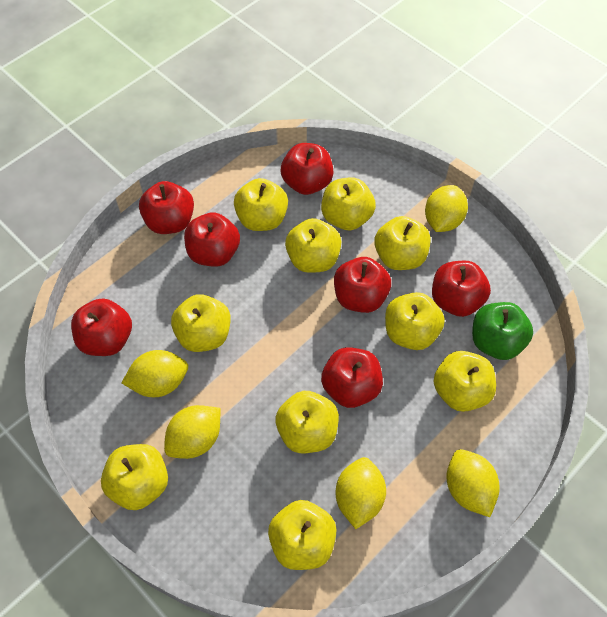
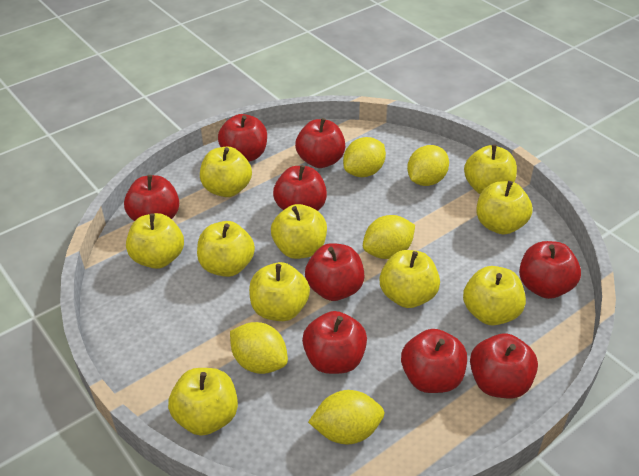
green apple: 1 -> 0
red apple: 7 -> 9

